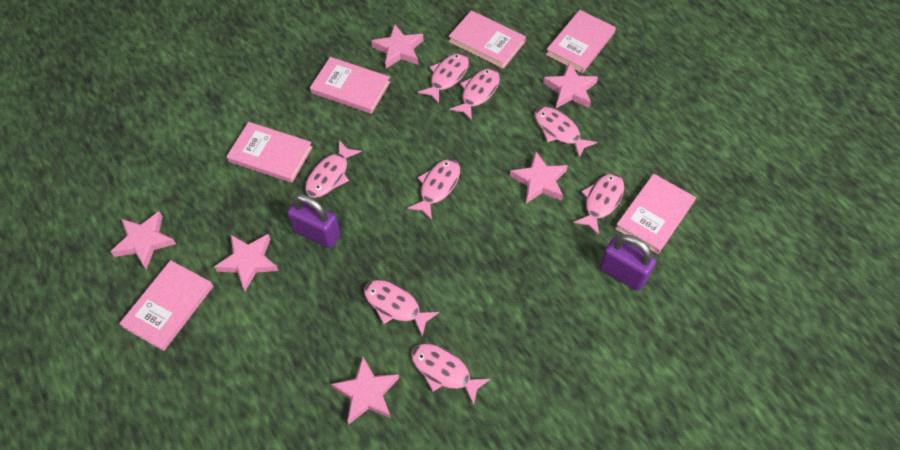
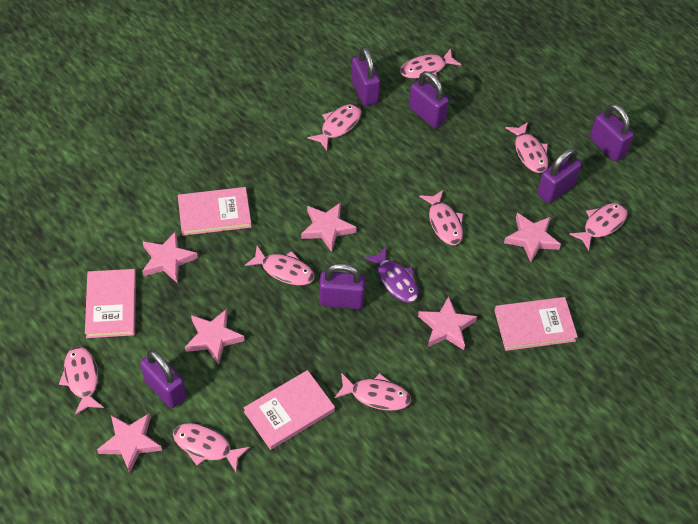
pink book: 6 -> 4
pink fish: 8 -> 9
purple fish: 0 -> 1
purple padlock: 2 -> 6

